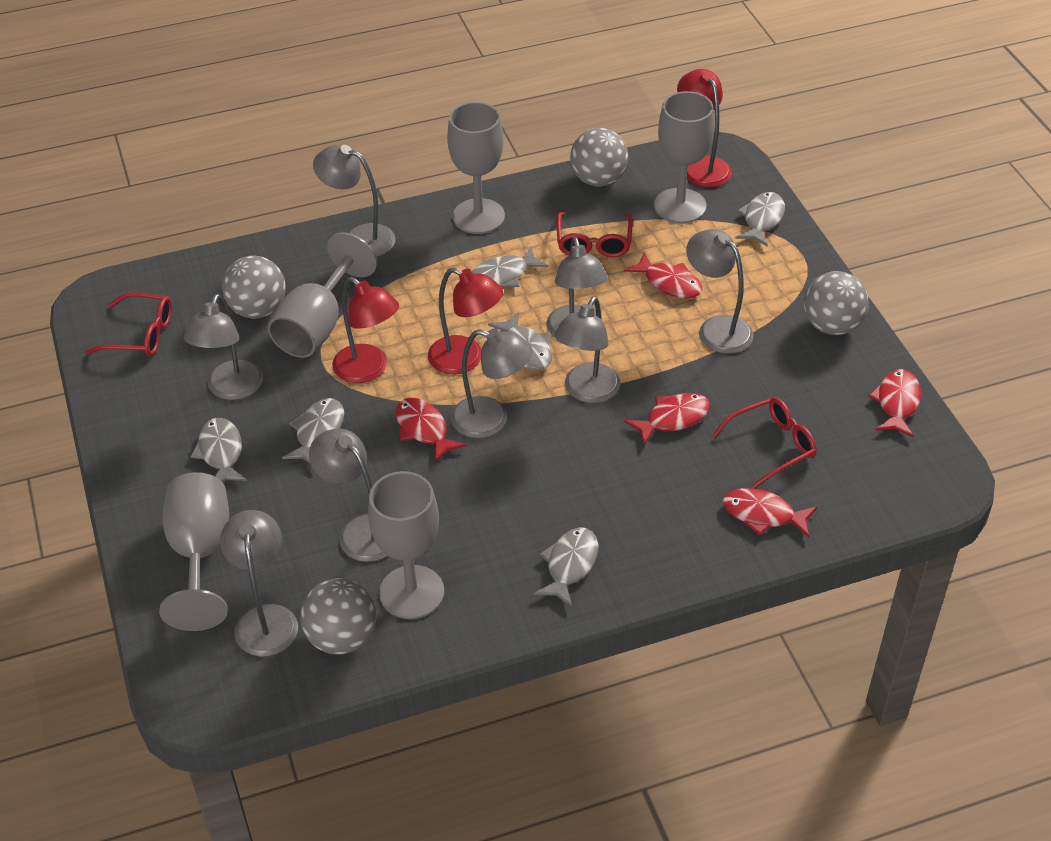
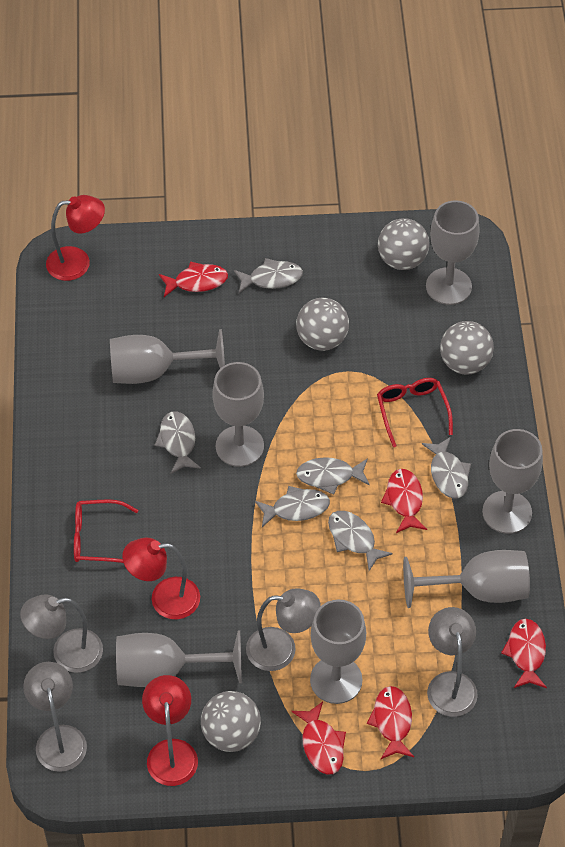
grey goblet: 5 -> 7
grey lamp: 8 -> 4
red glasses: 3 -> 2

